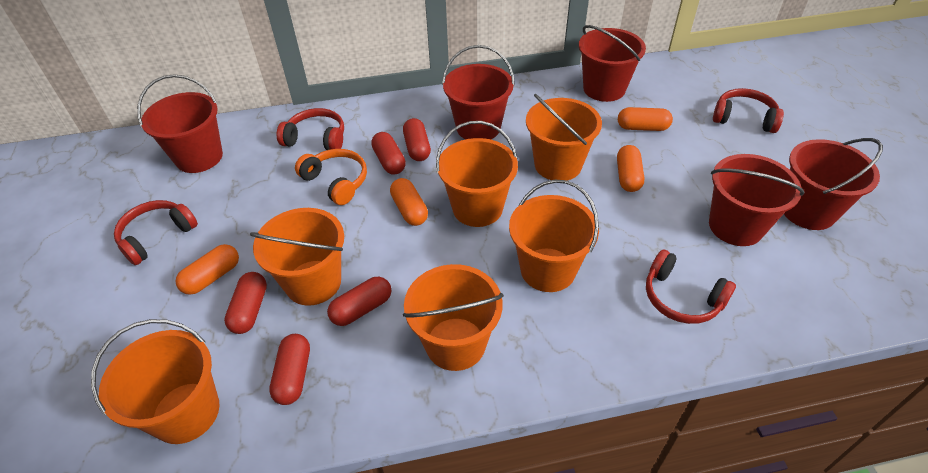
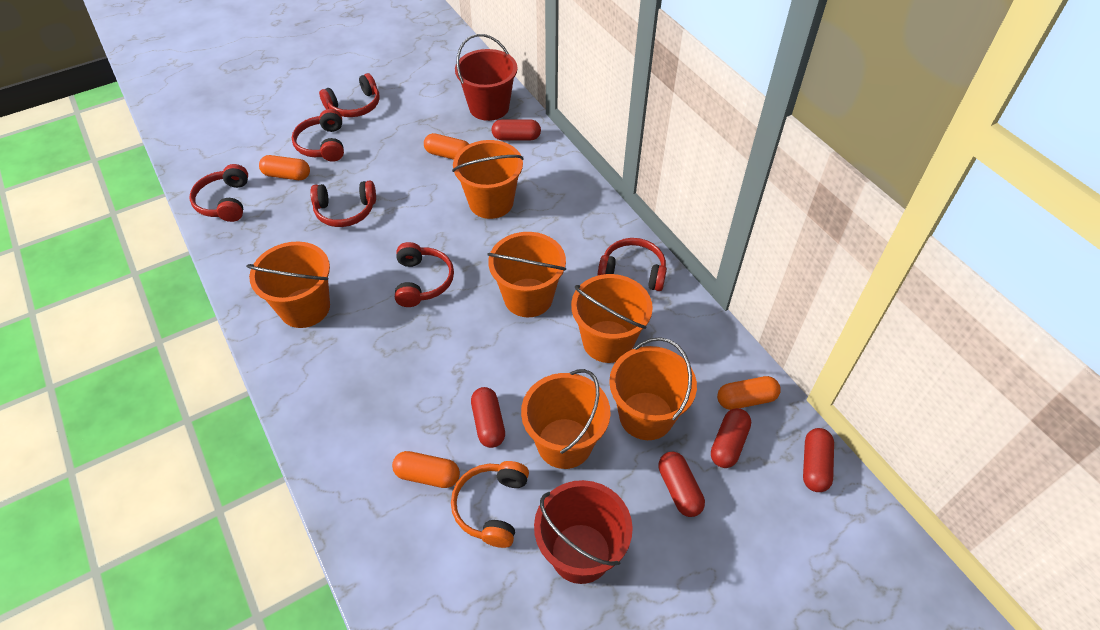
red bucket: 5 -> 2
red headphones: 4 -> 6

